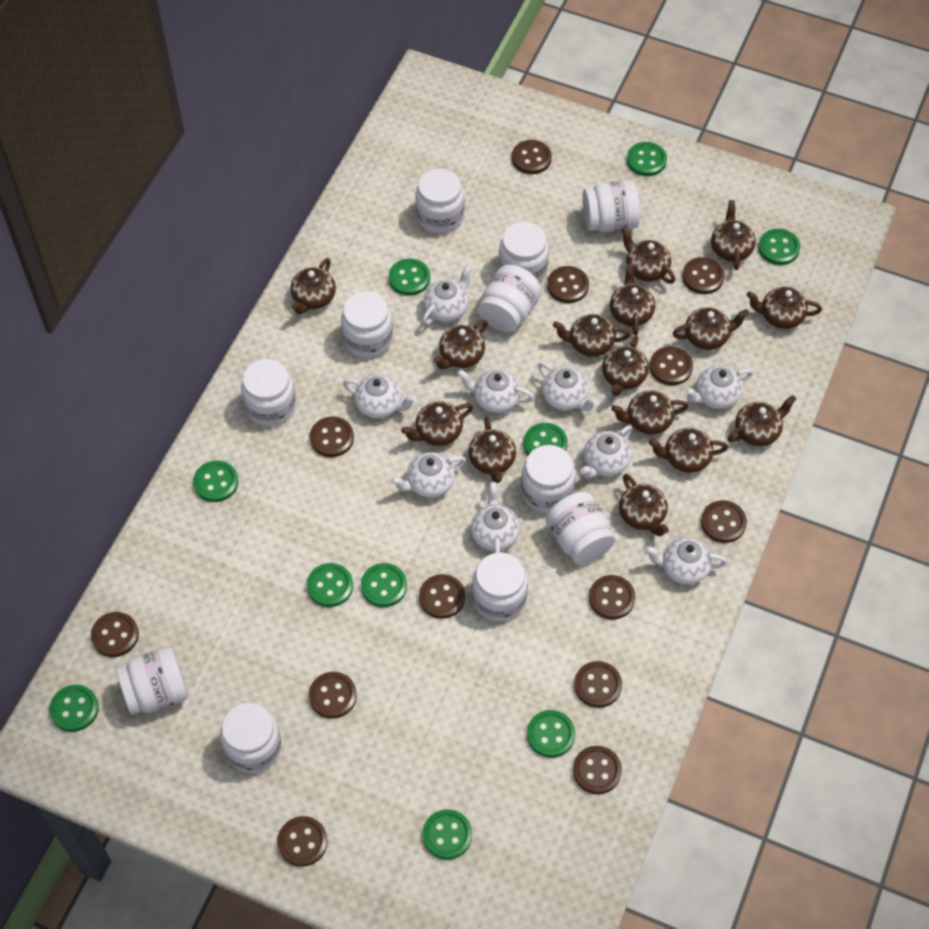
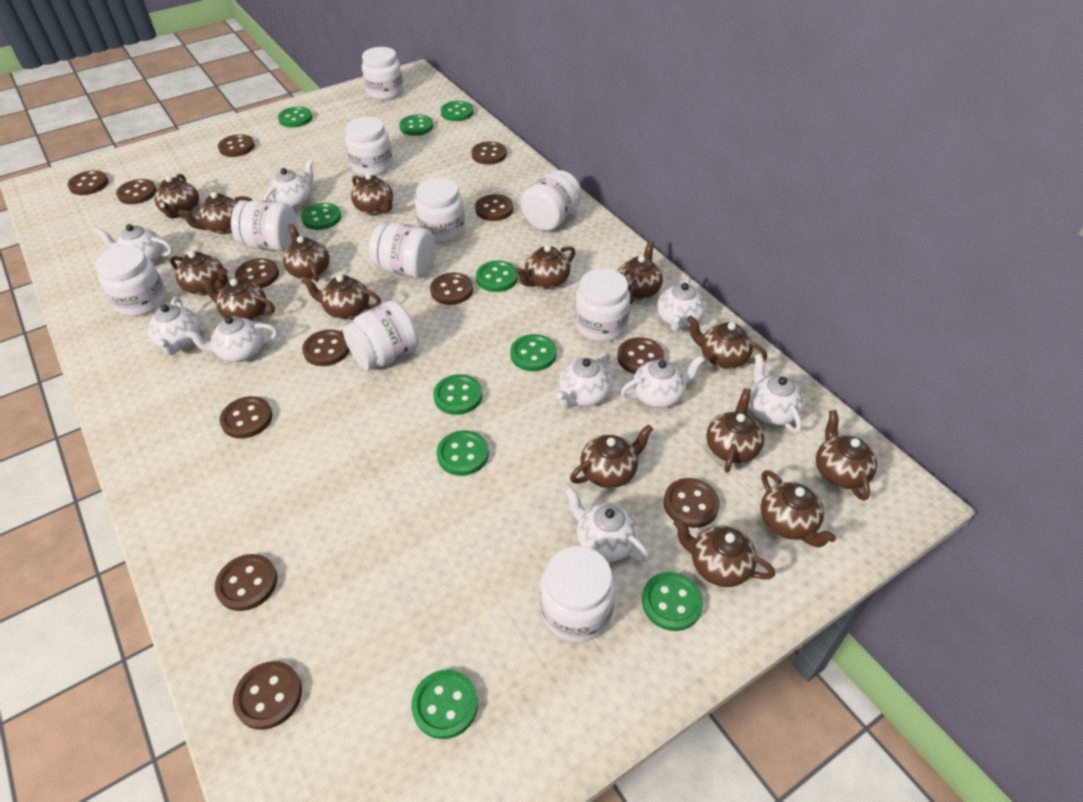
white jar: 11 -> 10

